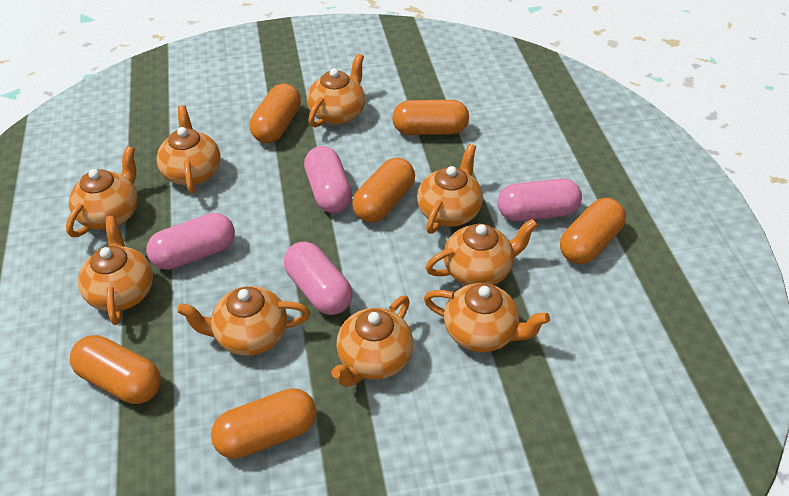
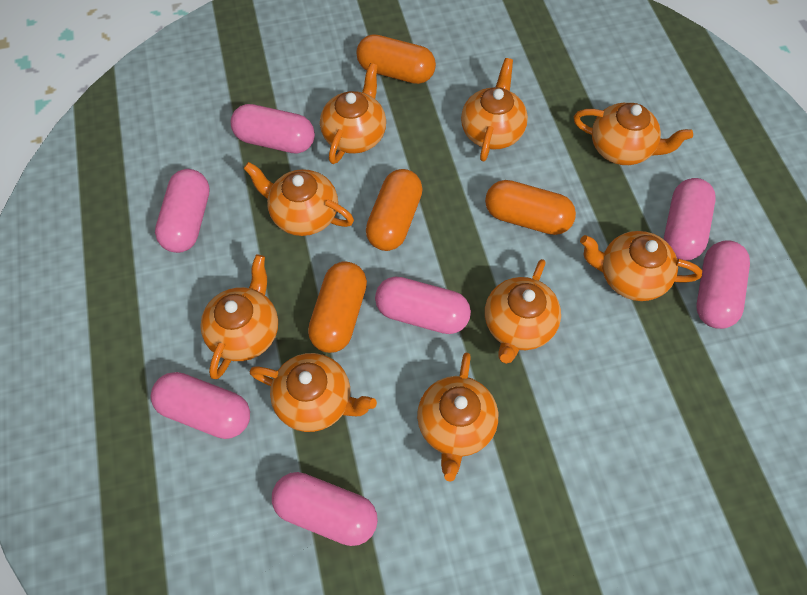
orange capsule: 6 -> 4
pink capsule: 4 -> 7

